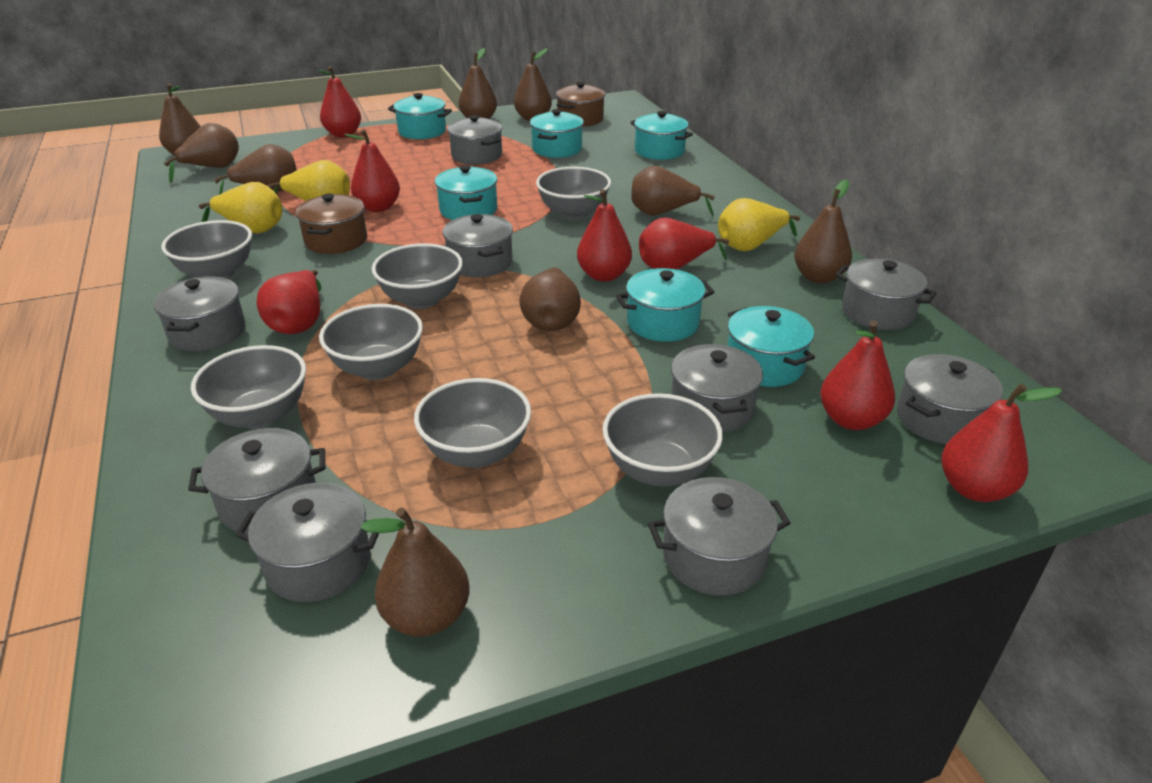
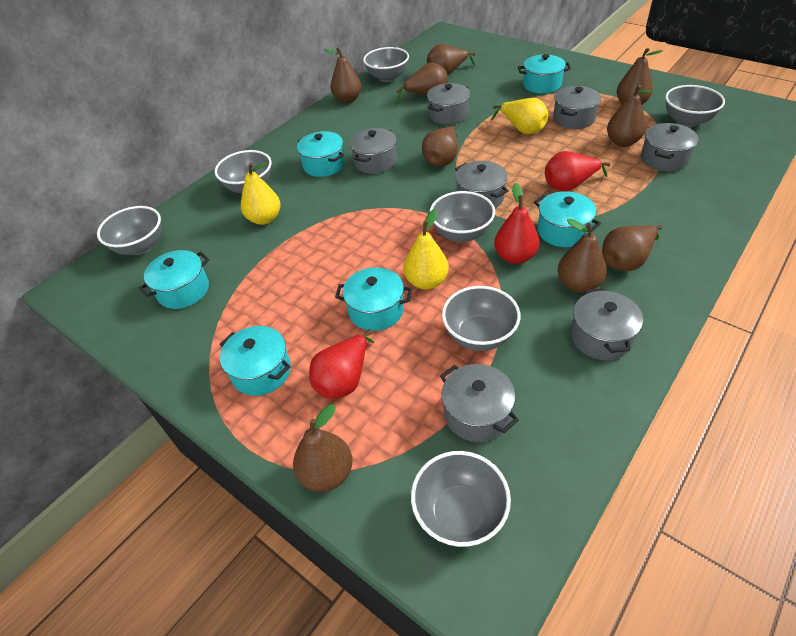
brown pot: 2 -> 0
grey pot: 9 -> 7
red pear: 7 -> 3

